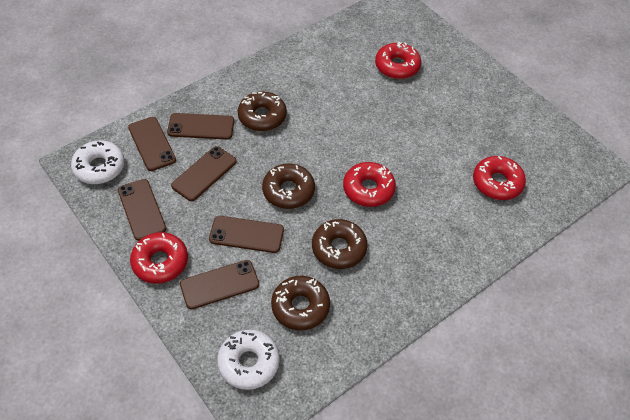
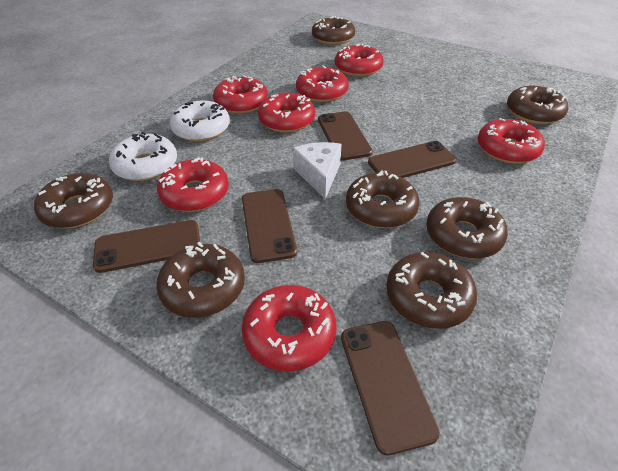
brown donut: 4 -> 7
brown phone: 6 -> 5
red donut: 4 -> 7
white cheese: 0 -> 1

